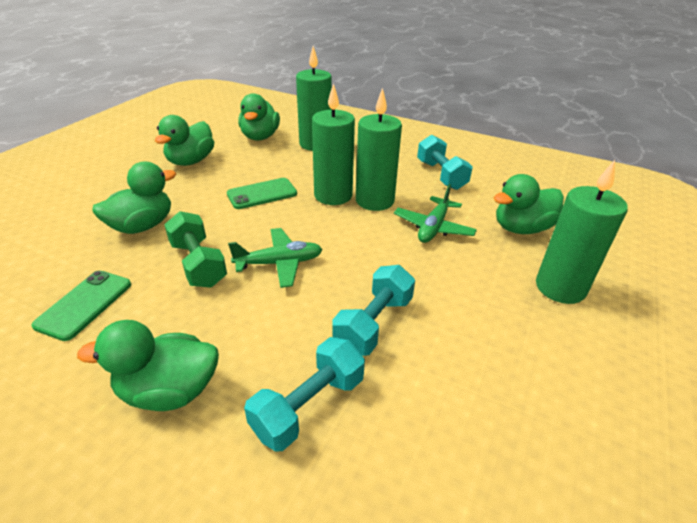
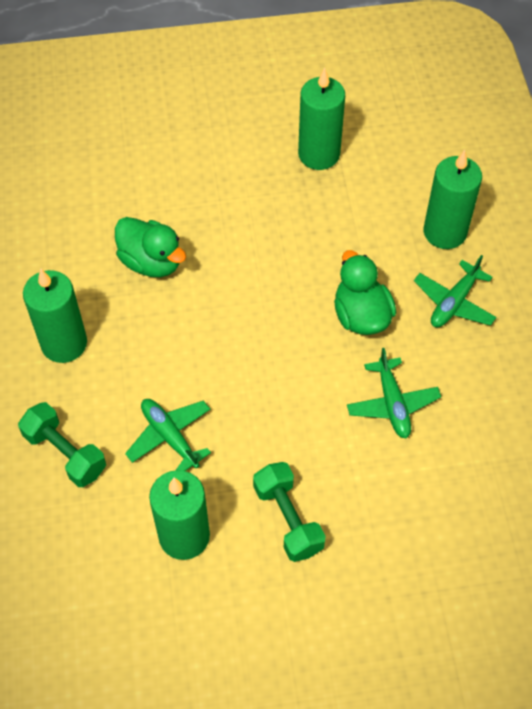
green duck: 5 -> 2
green dumbbell: 1 -> 2
green phone: 2 -> 0
green plane: 2 -> 3
turquoise dumbbell: 3 -> 0

